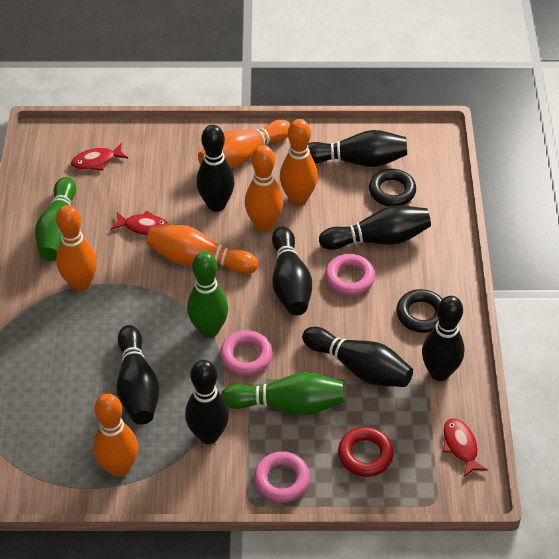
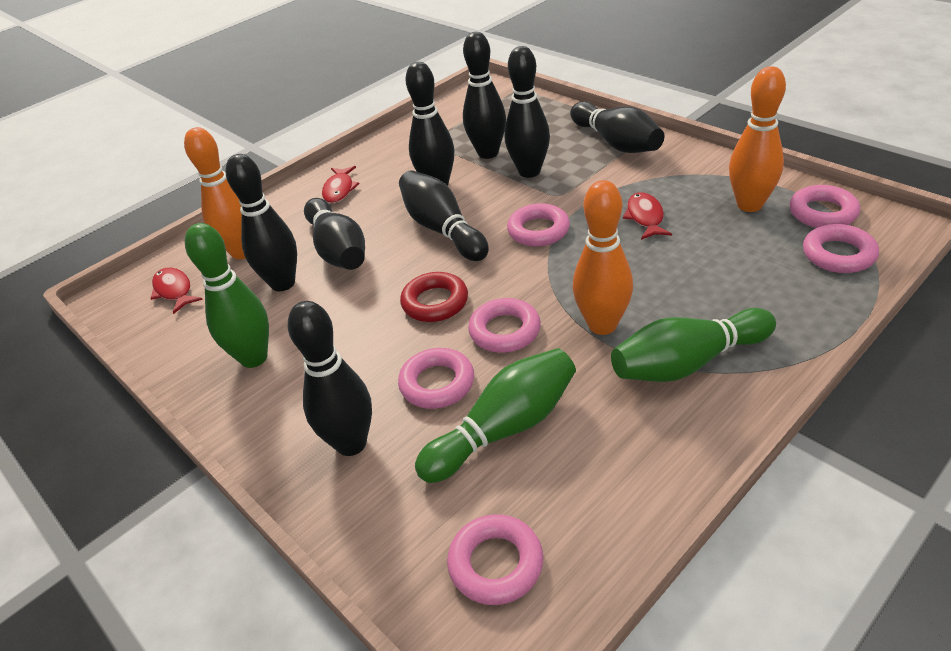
black ring: 2 -> 0
orange bowling pin: 6 -> 3
pink ring: 3 -> 6

